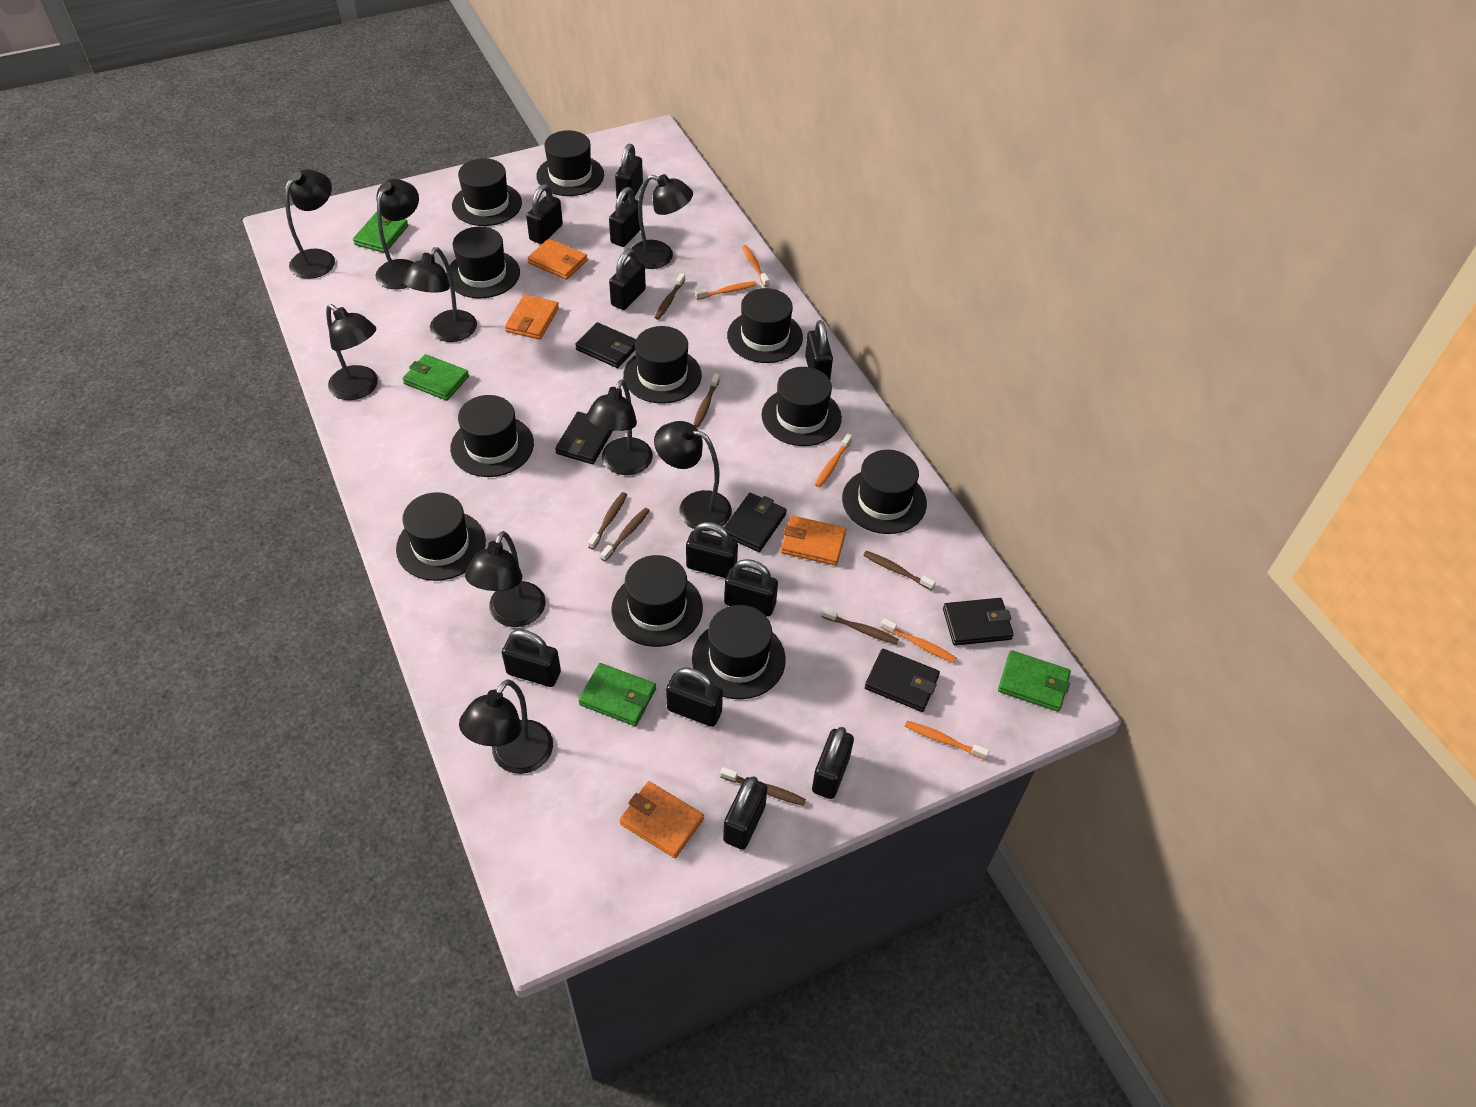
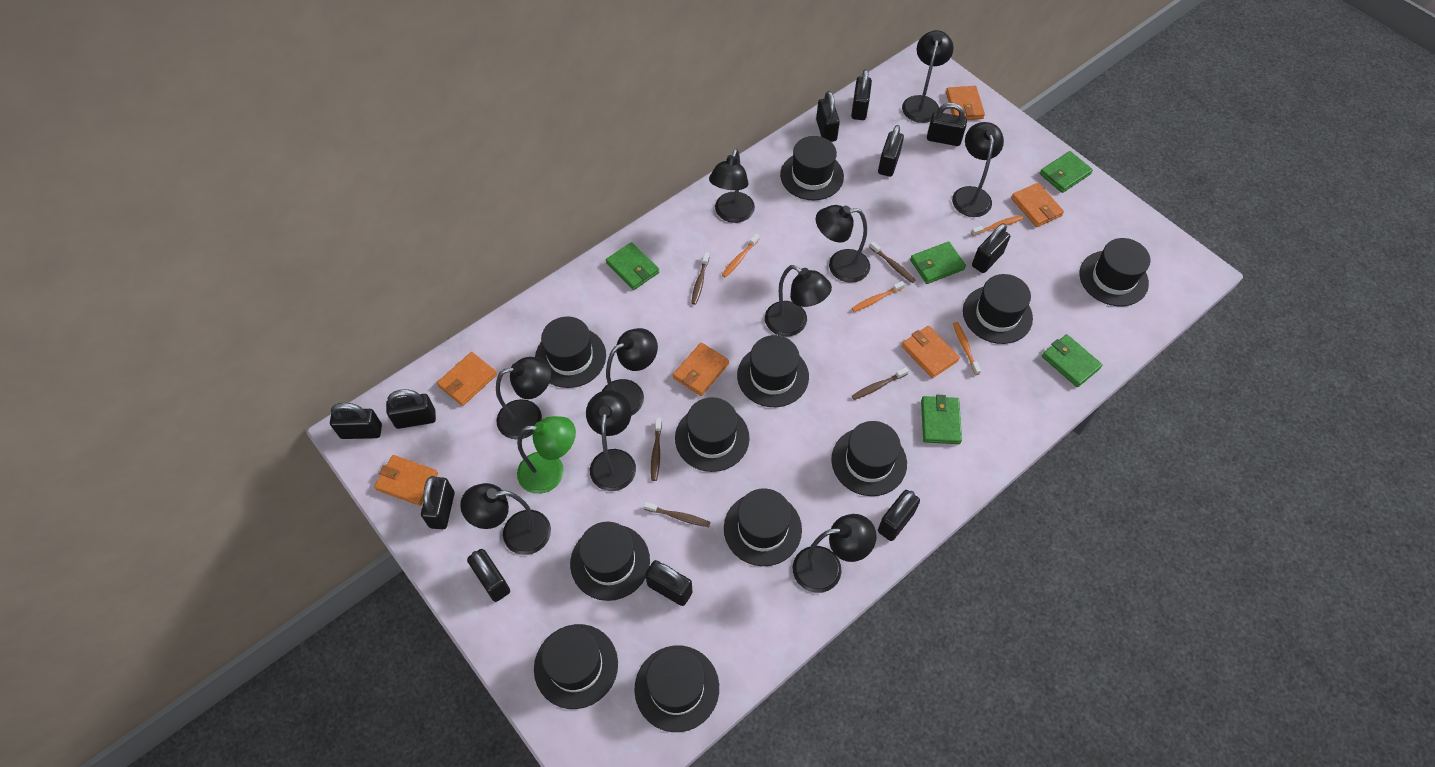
black lamp: 9 -> 10
black wallet: 5 -> 0
brown toothbrush: 7 -> 5
green lamp: 0 -> 1
green wallet: 4 -> 5
orange toothbrush: 5 -> 4
orange wallet: 4 -> 6

